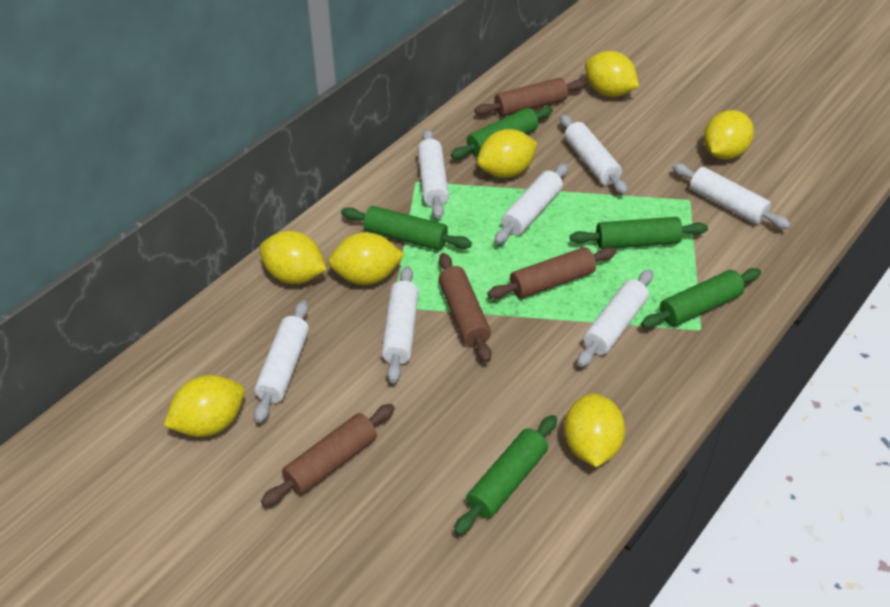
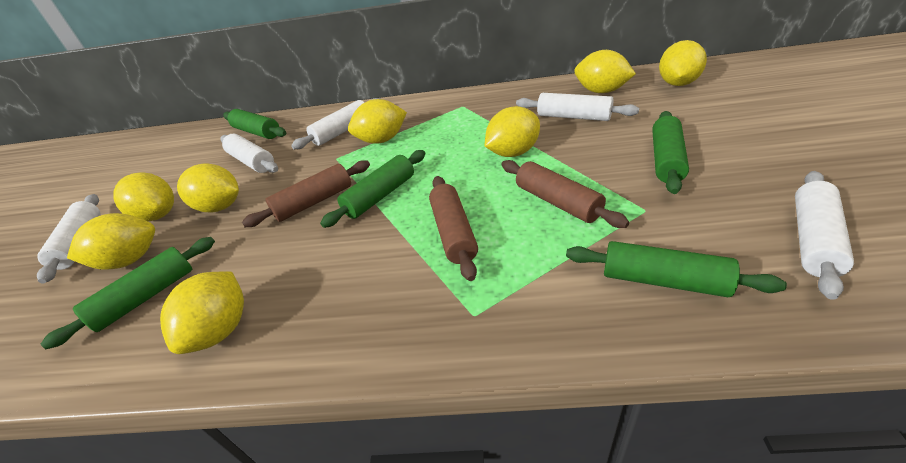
brown rolling pin: 4 -> 3
white rolling pin: 7 -> 5
yellow lemon: 7 -> 8

